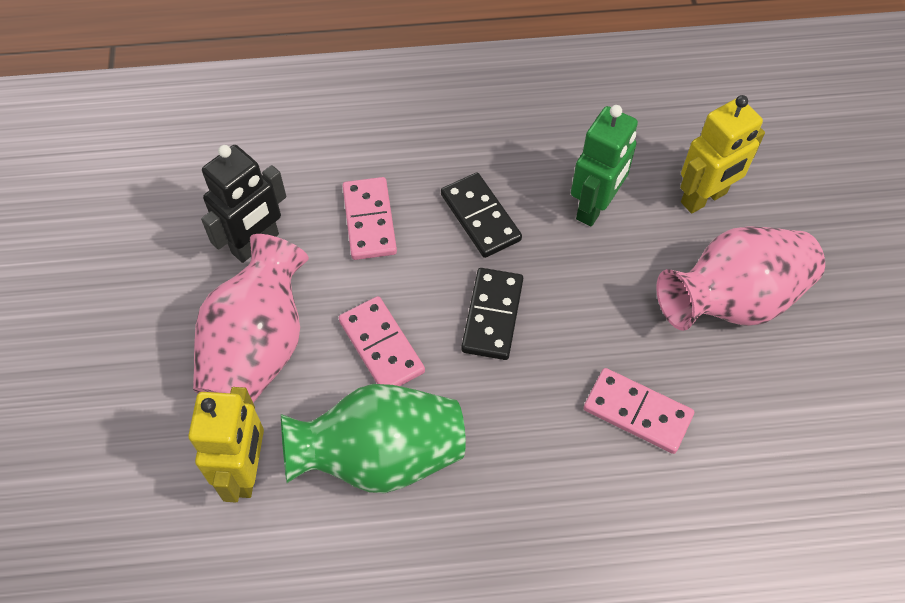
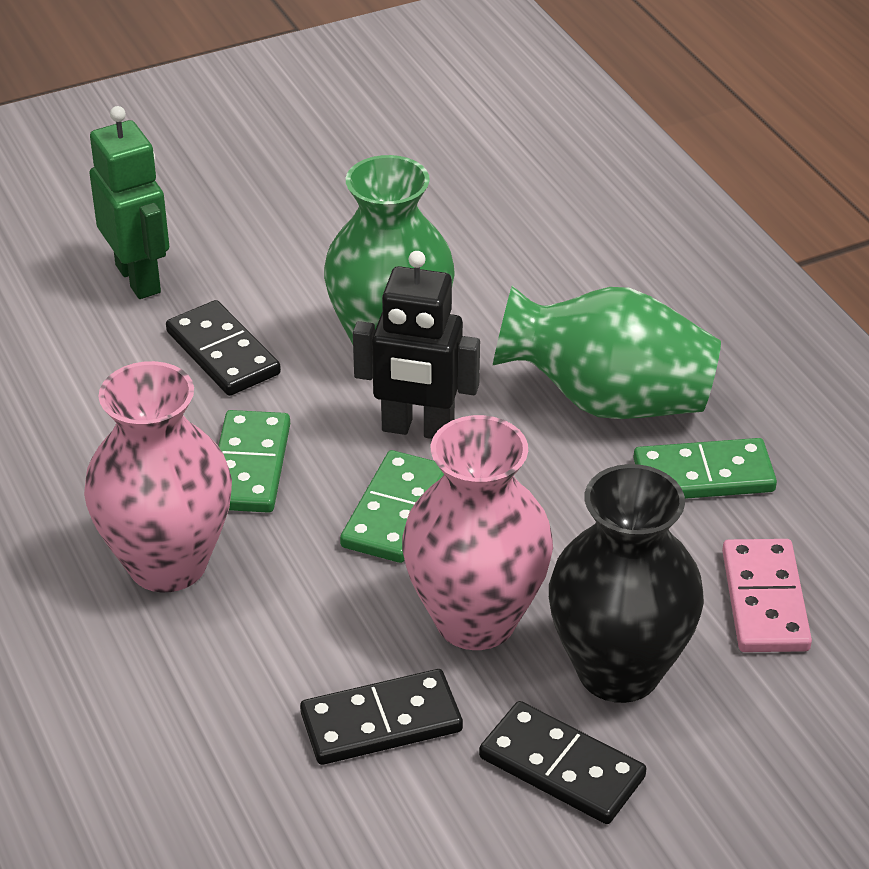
black domino: 2 -> 3
black vase: 0 -> 1
green domino: 0 -> 3
green vase: 1 -> 2
pink domino: 3 -> 1
yellow robot: 2 -> 0

